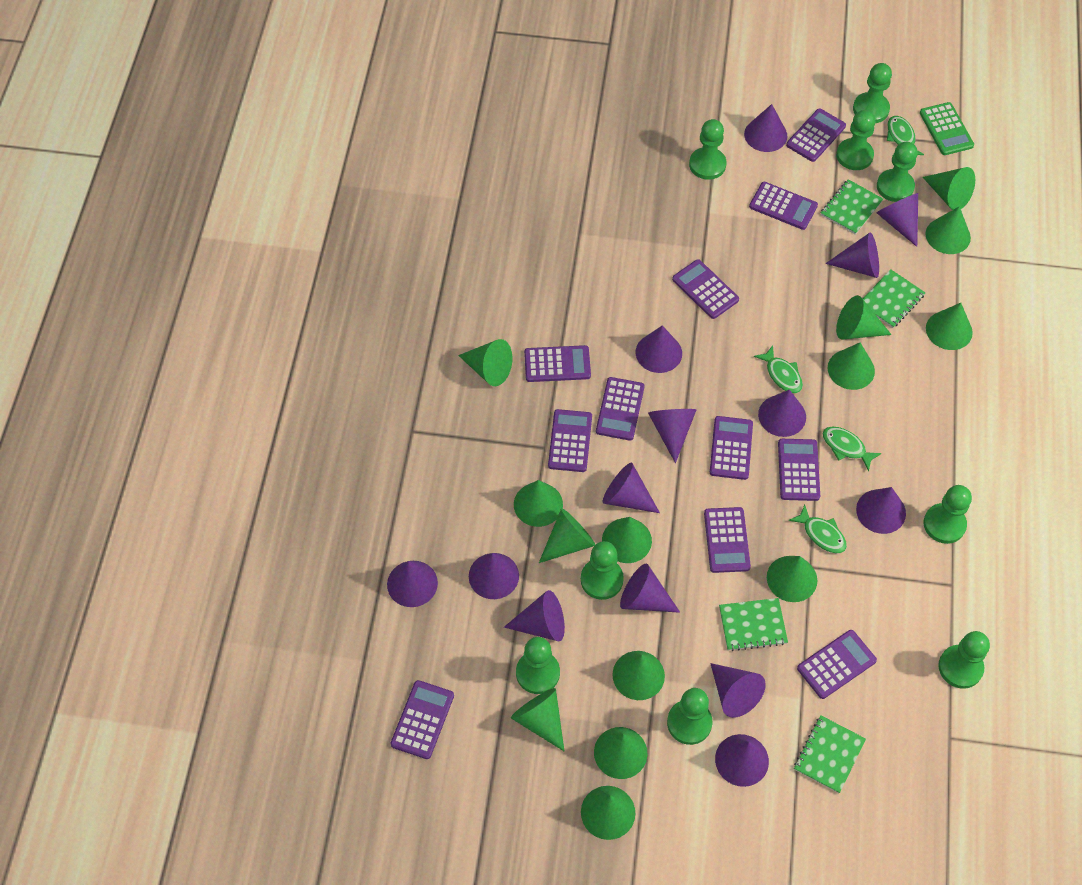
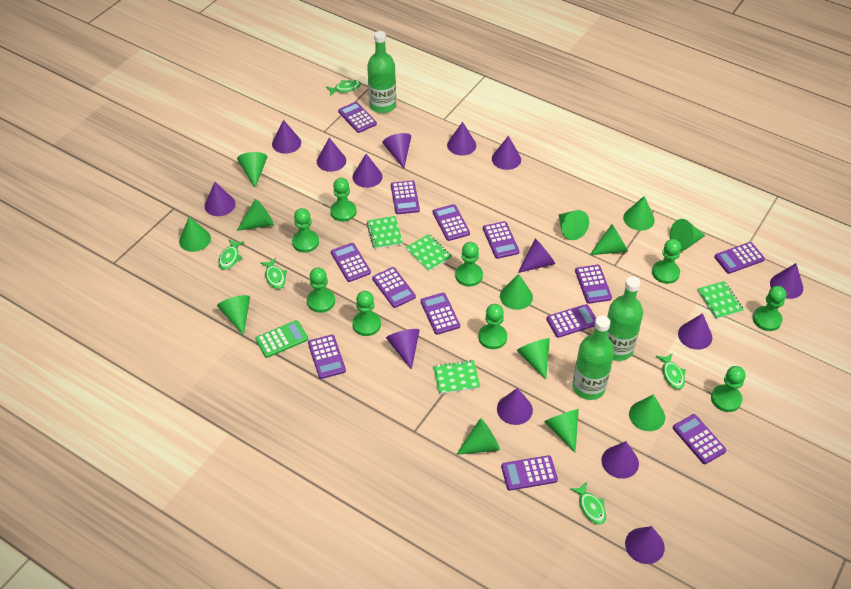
green bottle: 0 -> 3
green cone: 14 -> 13
green fish: 4 -> 5
purple calculator: 11 -> 13

